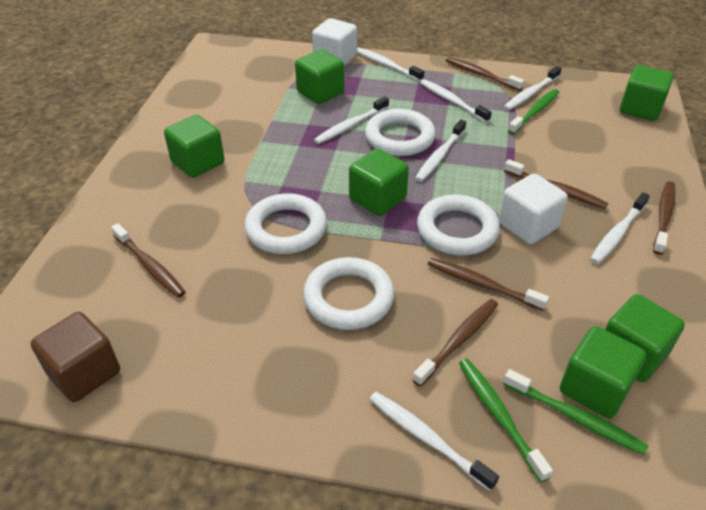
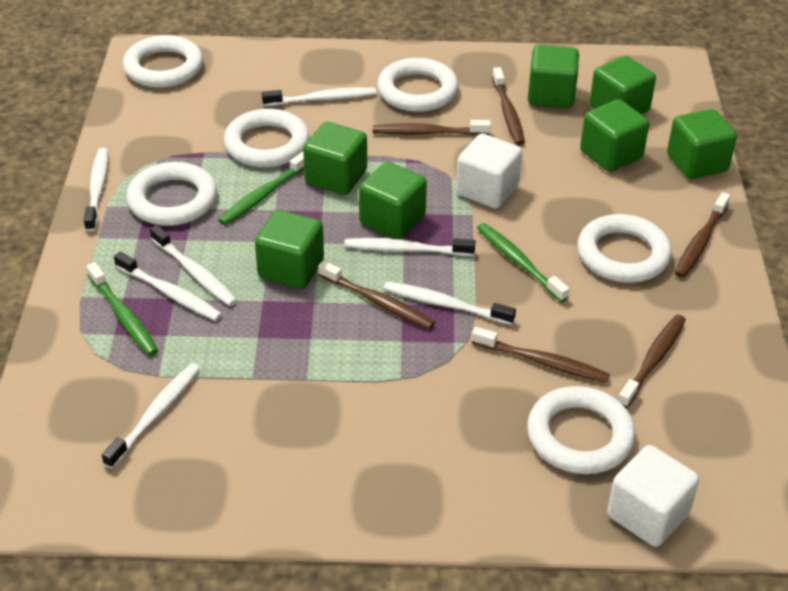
brown cube: 1 -> 0
green cube: 6 -> 7
white ring: 4 -> 6

